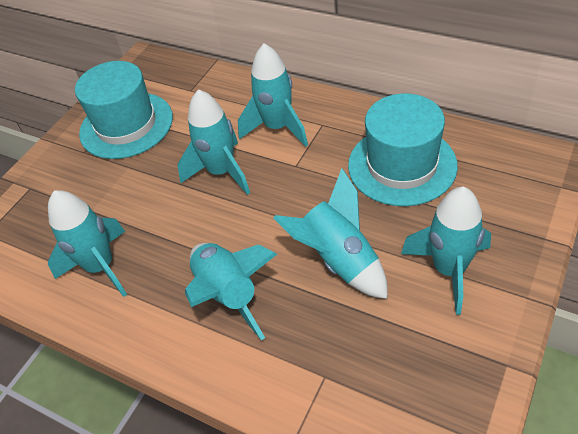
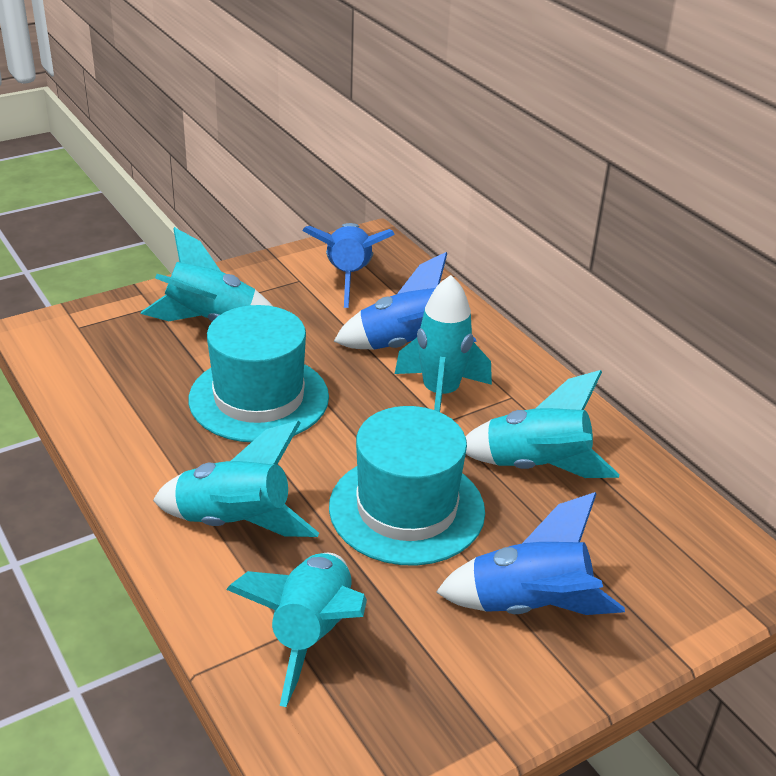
blue rocket: 0 -> 3
turquoise rocket: 6 -> 5

